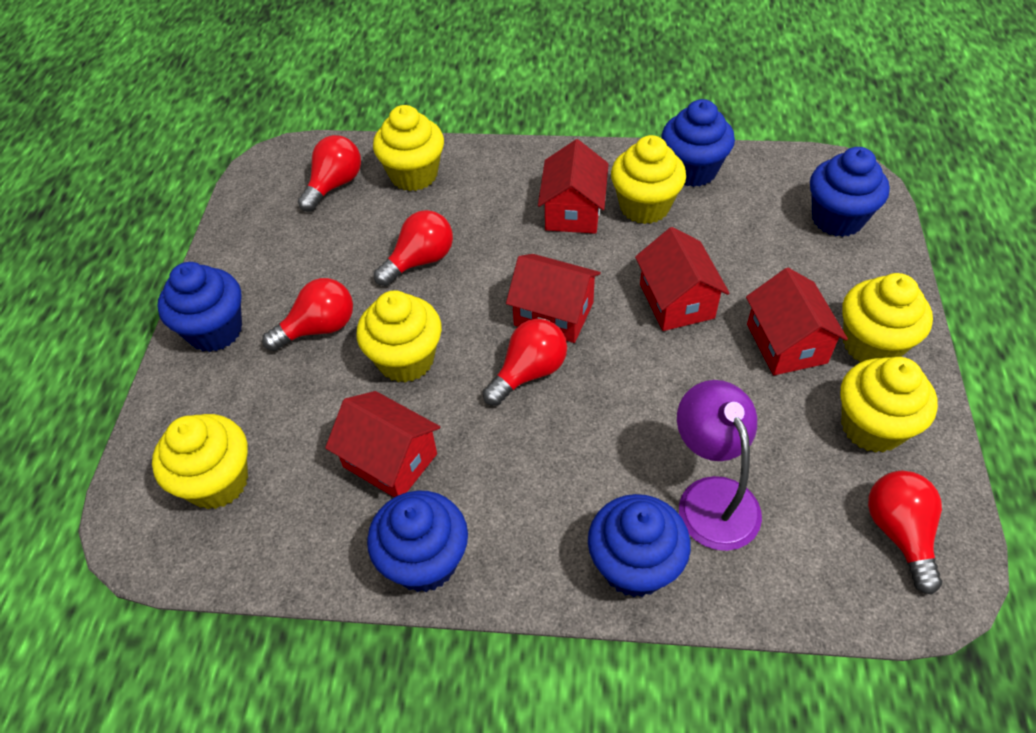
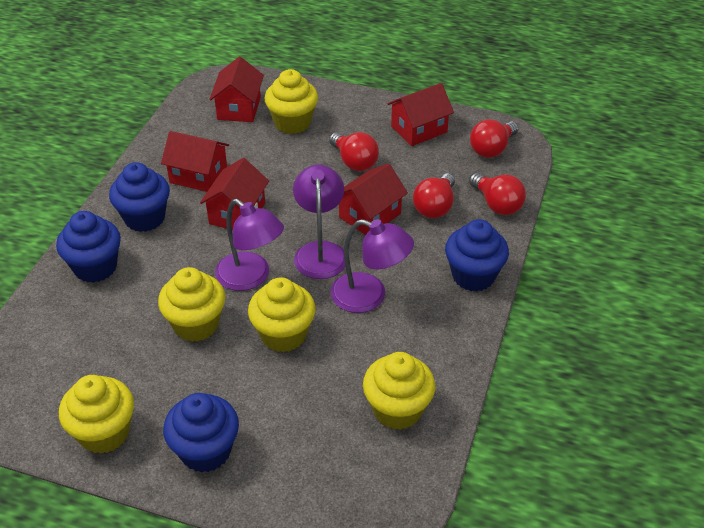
blue cupcake: 5 -> 4
purple lamp: 1 -> 3
red light bulb: 5 -> 4
yellow cupcake: 6 -> 5

